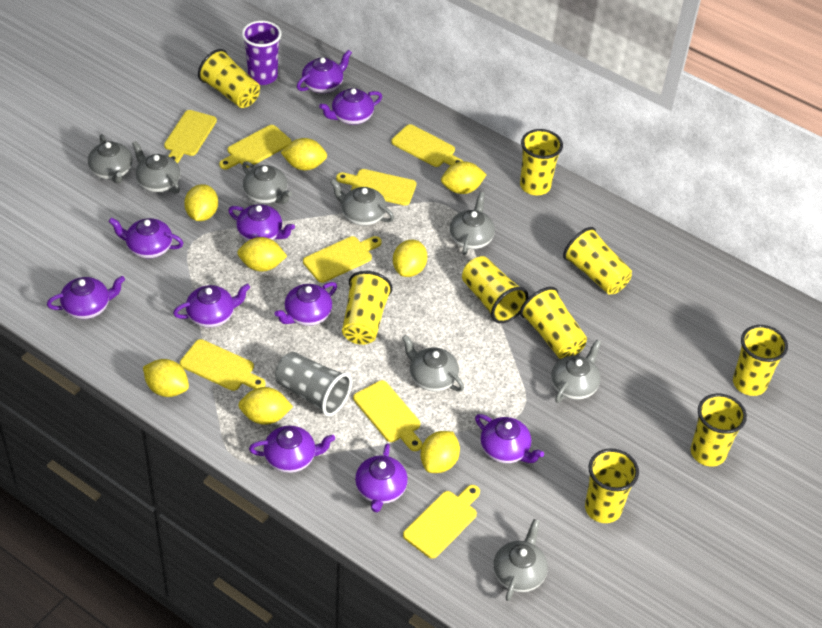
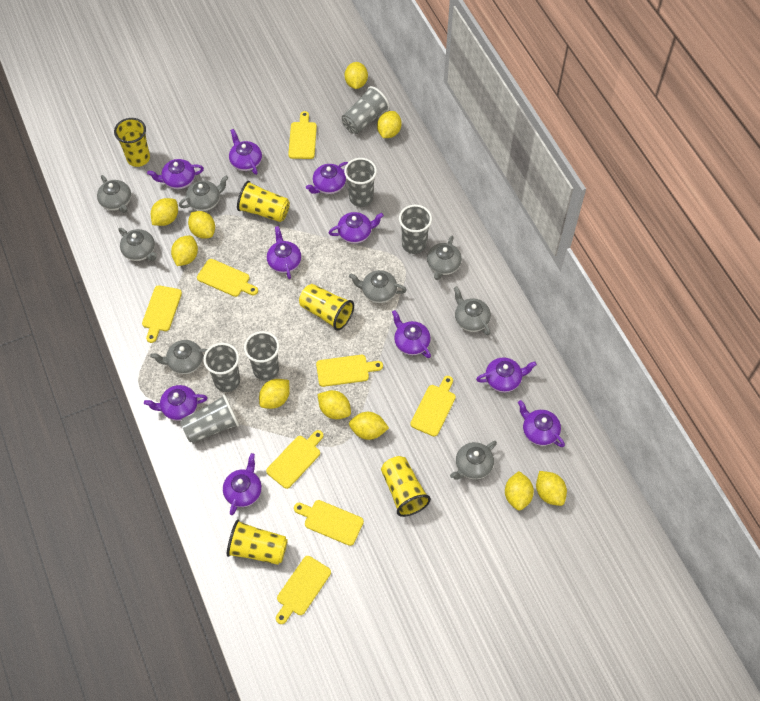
grey cup: 1 -> 6
purple cup: 1 -> 0
yellow cup: 9 -> 5
yellow lemon: 8 -> 10

